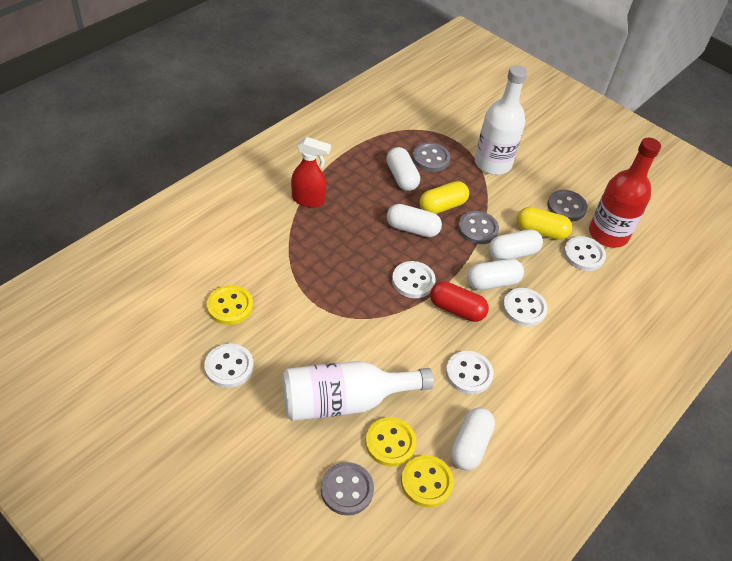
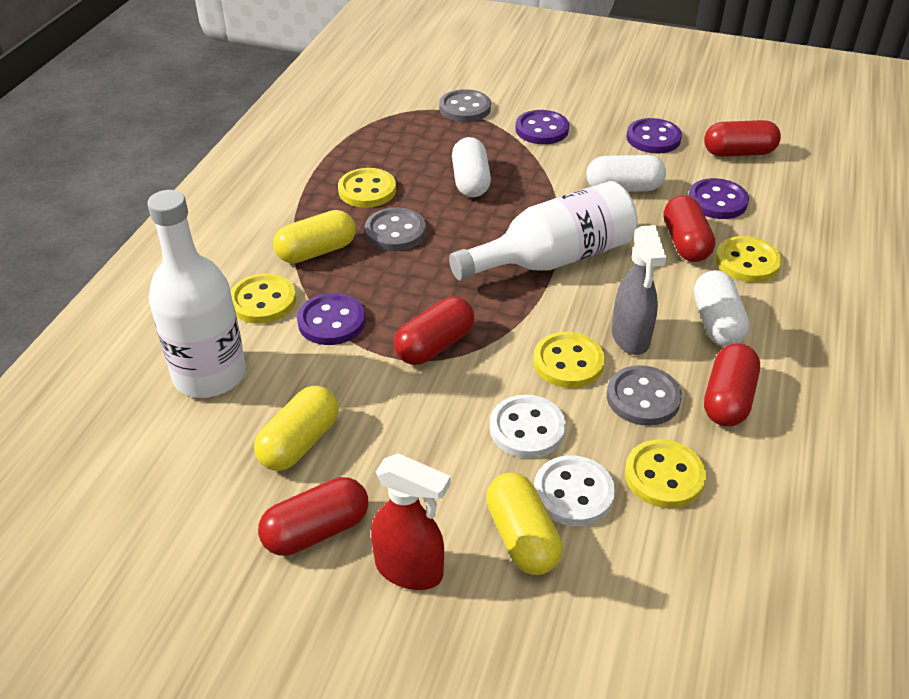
grey button: 4 -> 3
grey spray bottle: 0 -> 1
purple button: 0 -> 4
red bottle: 1 -> 0
red capsule: 1 -> 5
white button: 5 -> 2
white capsule: 5 -> 3
yellow button: 3 -> 5
yellow capsule: 2 -> 3

